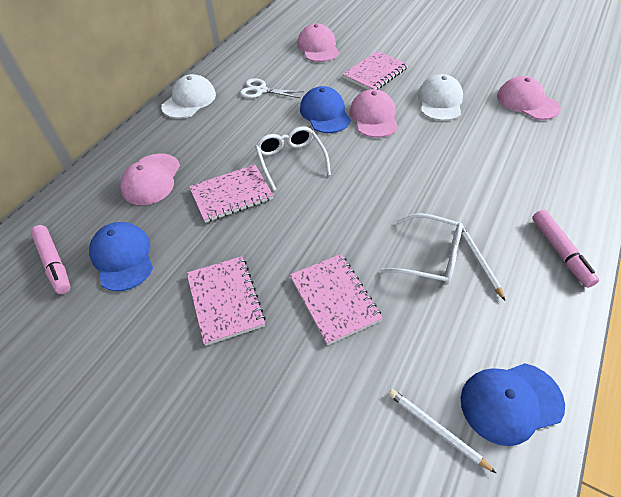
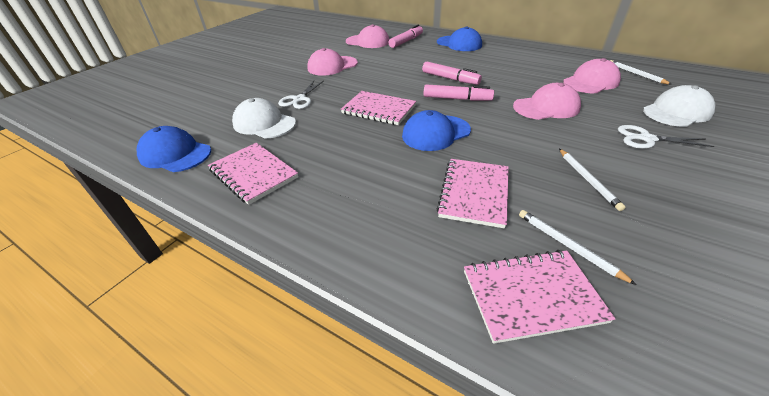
pink marker: 2 -> 3
white glasses: 2 -> 0
white pencil: 2 -> 3
white scissors: 1 -> 2

